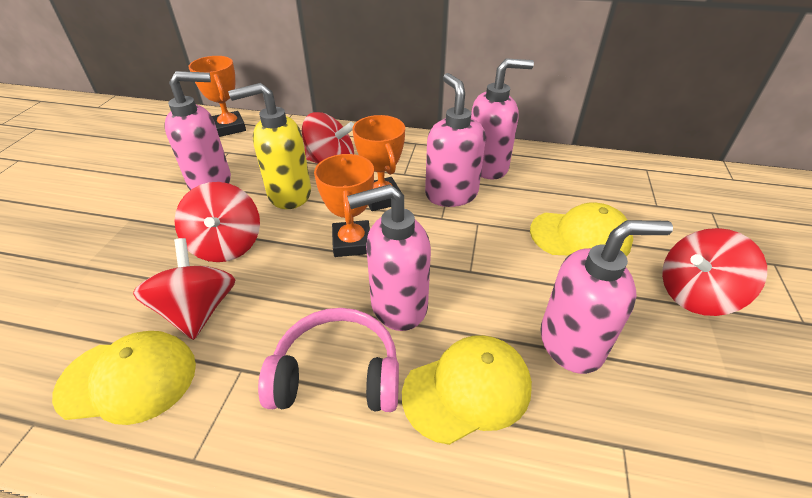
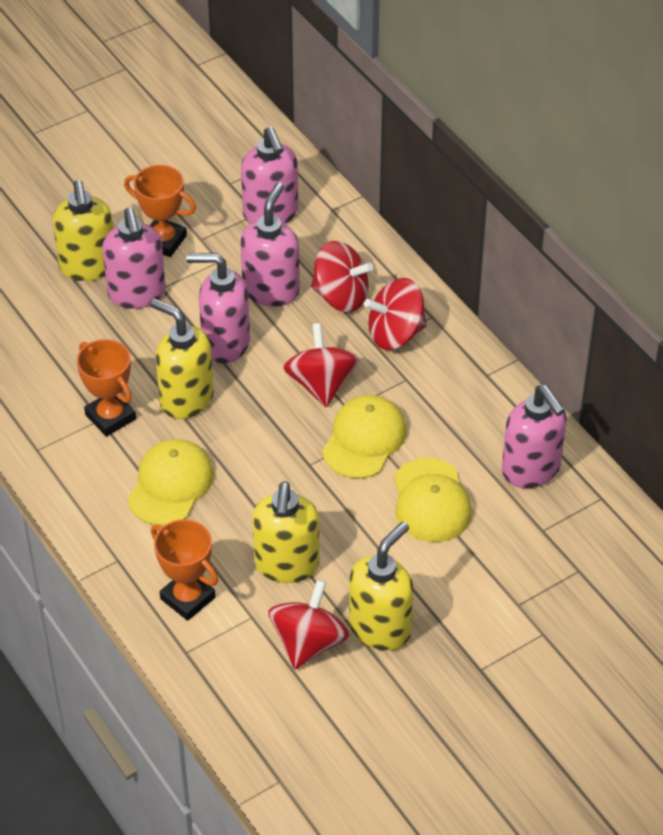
pink headphones: 1 -> 0
yellow soap dispenser: 1 -> 4

